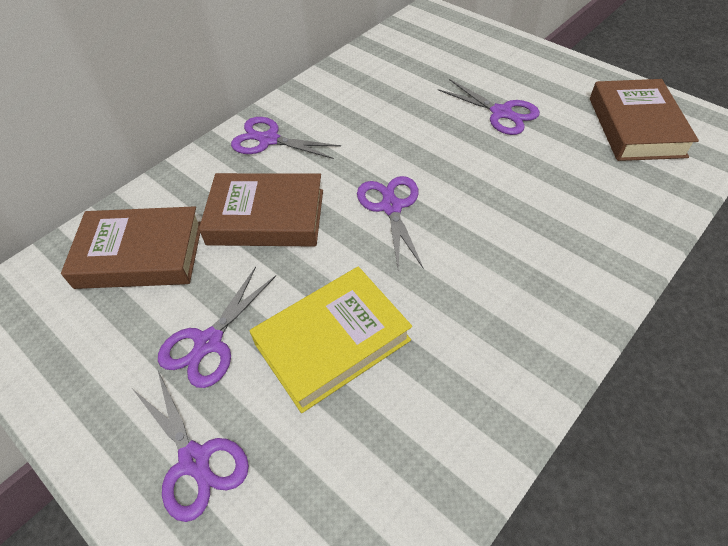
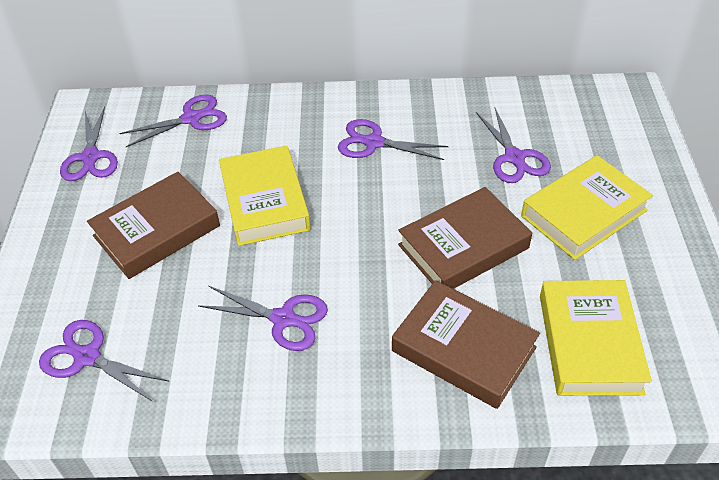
purple scissors: 5 -> 6
yellow book: 1 -> 3

